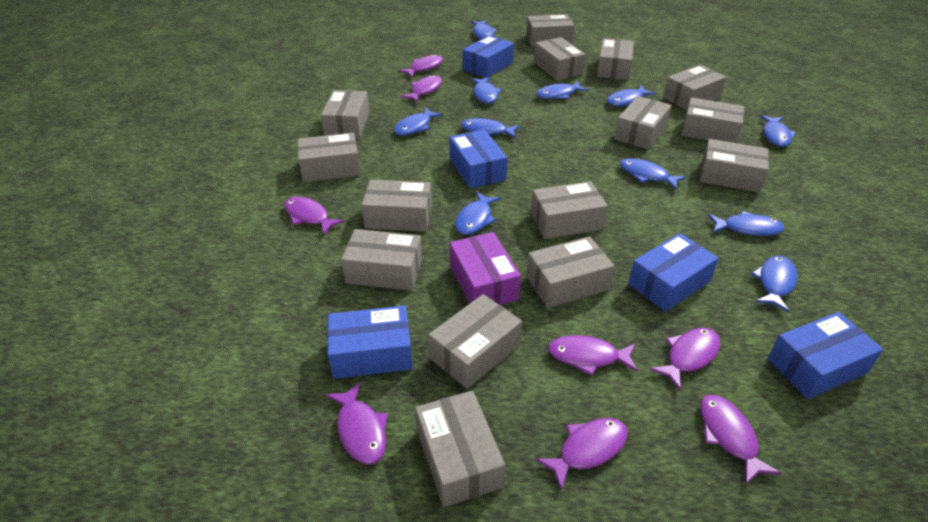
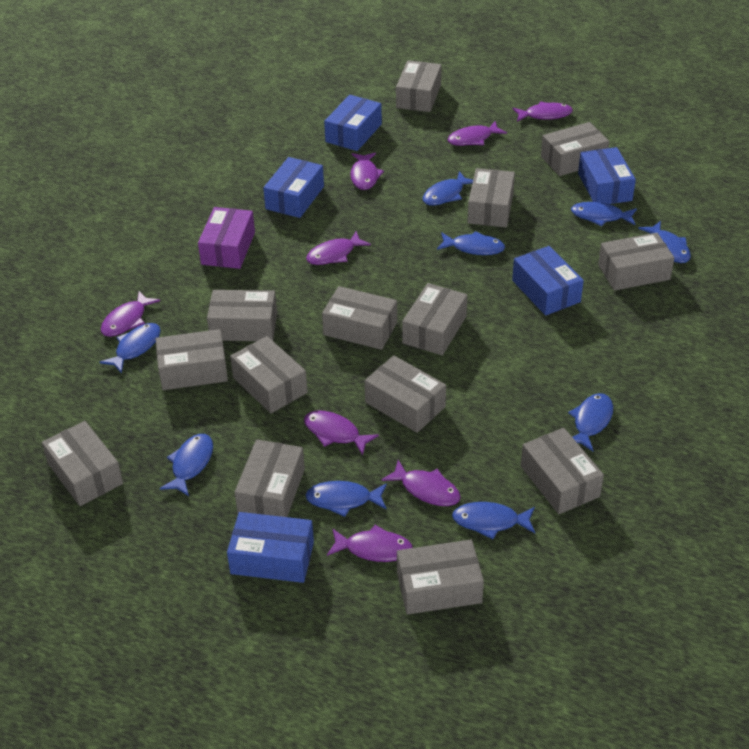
blue fish: 11 -> 9
grey box: 15 -> 14

